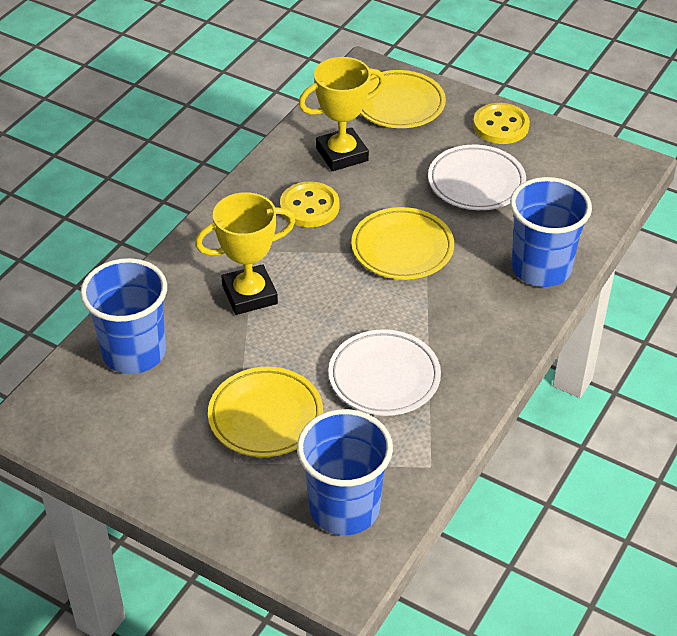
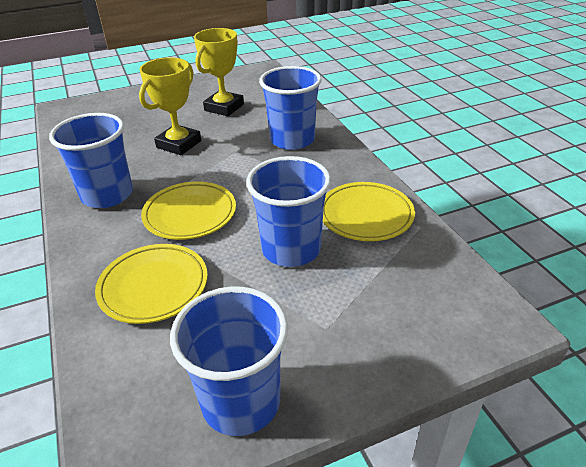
blue cup: 3 -> 4
white plate: 2 -> 0
yellow button: 2 -> 0

